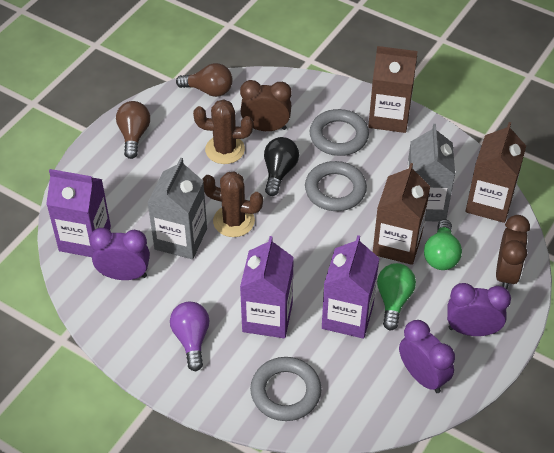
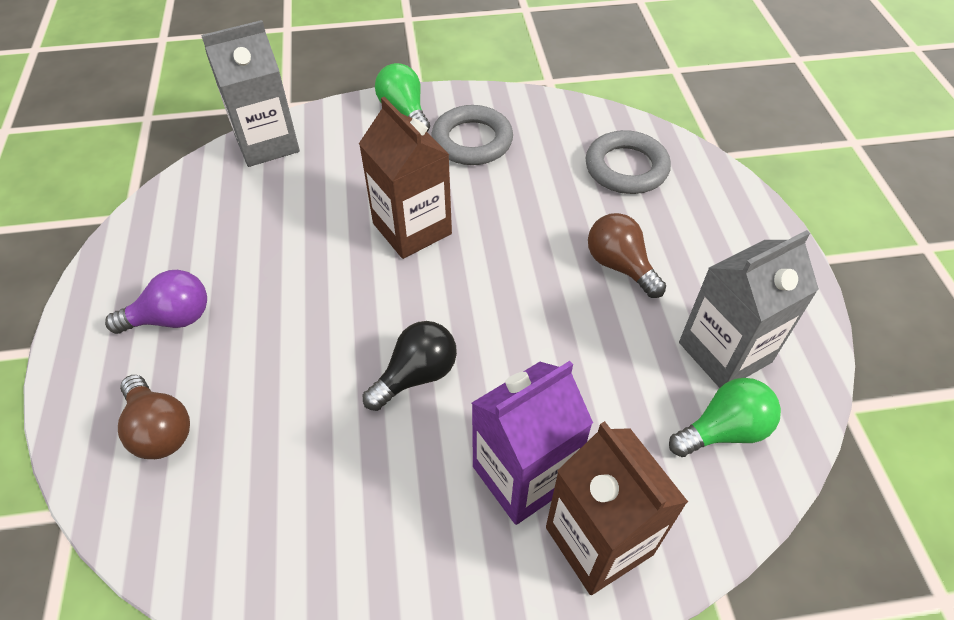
brown cactus: 2 -> 0
brown carton: 3 -> 2
brown clock: 2 -> 0
grey ring: 3 -> 2
purple carton: 3 -> 1
purple clock: 3 -> 0

